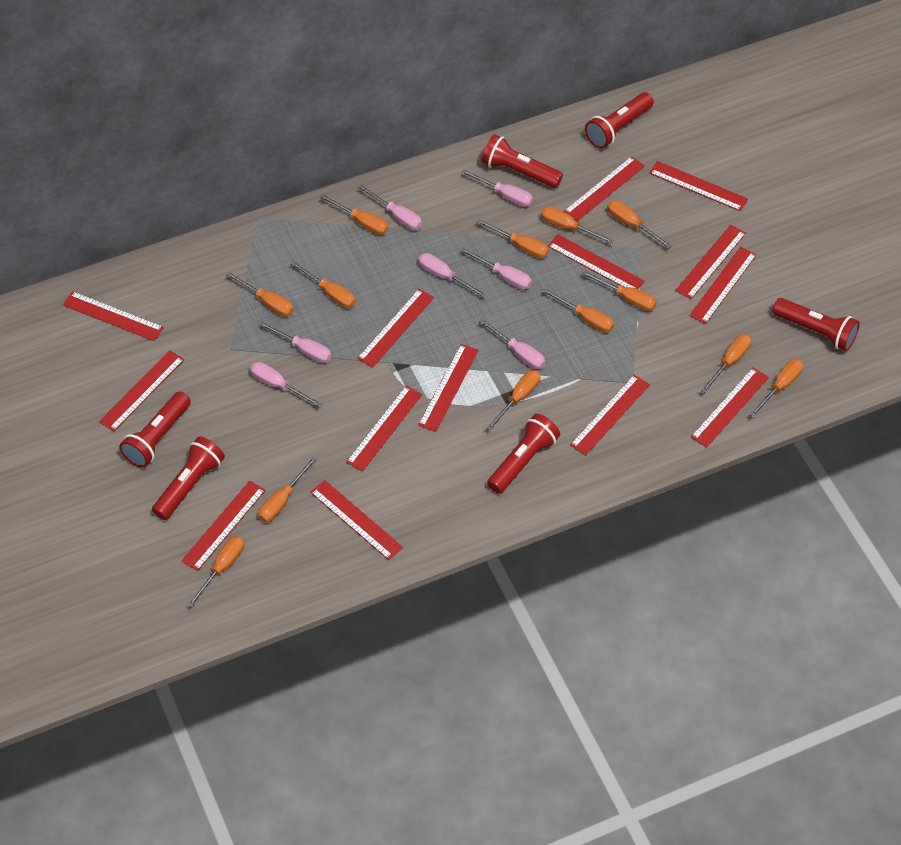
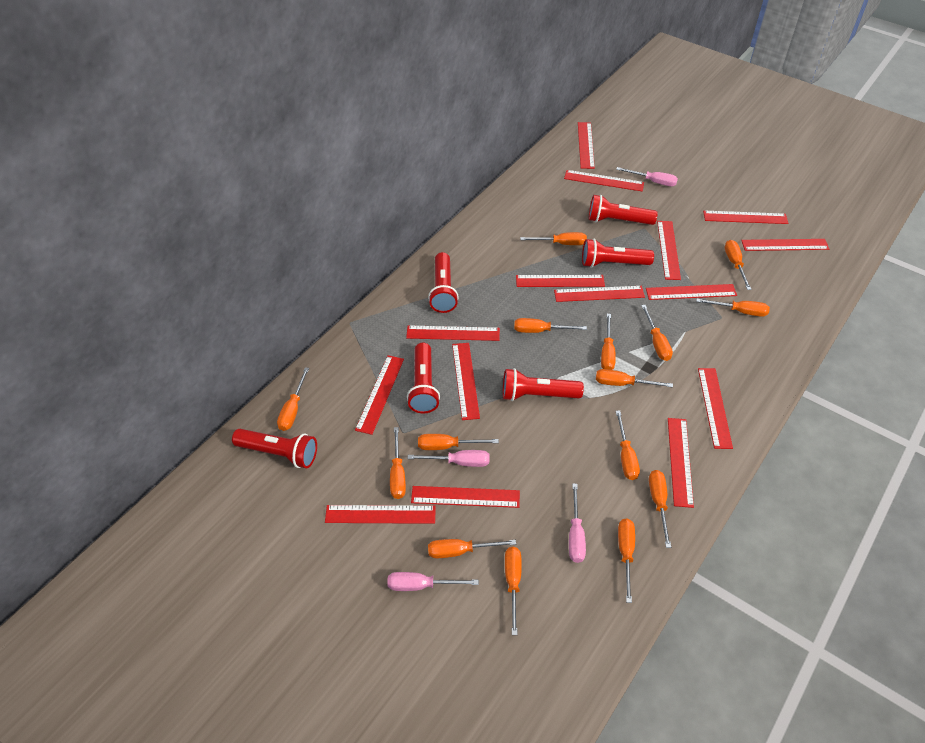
orange screwdriver: 13 -> 15
pink screwdriver: 7 -> 4
red ruler: 14 -> 15

